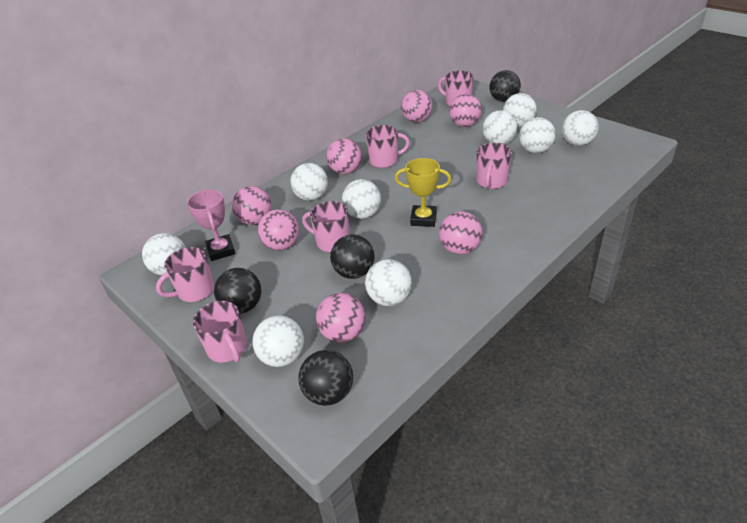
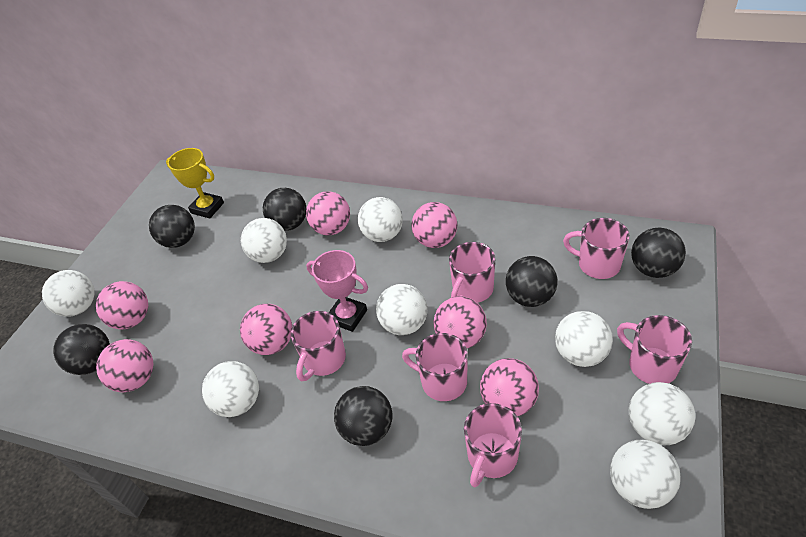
black ball: 4 -> 6
white ball: 9 -> 8

